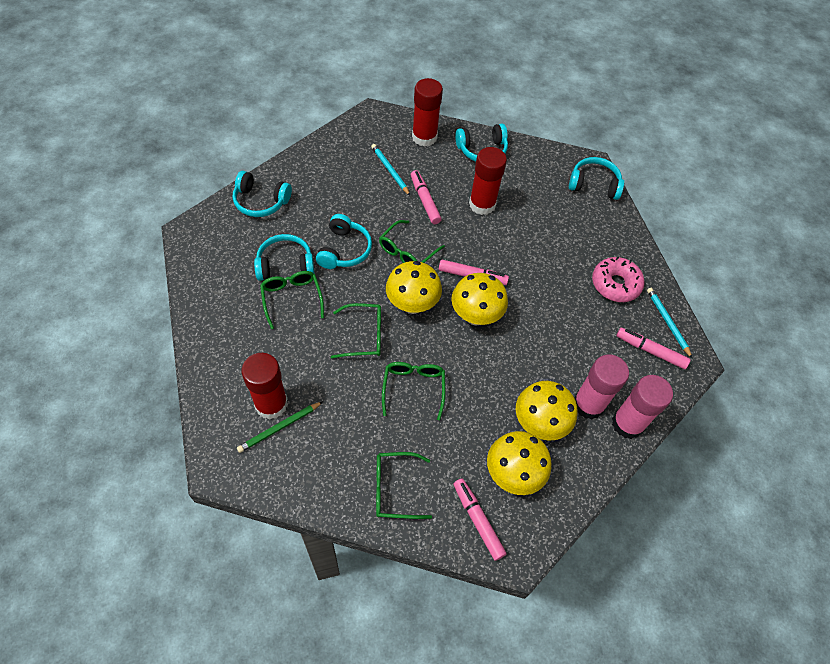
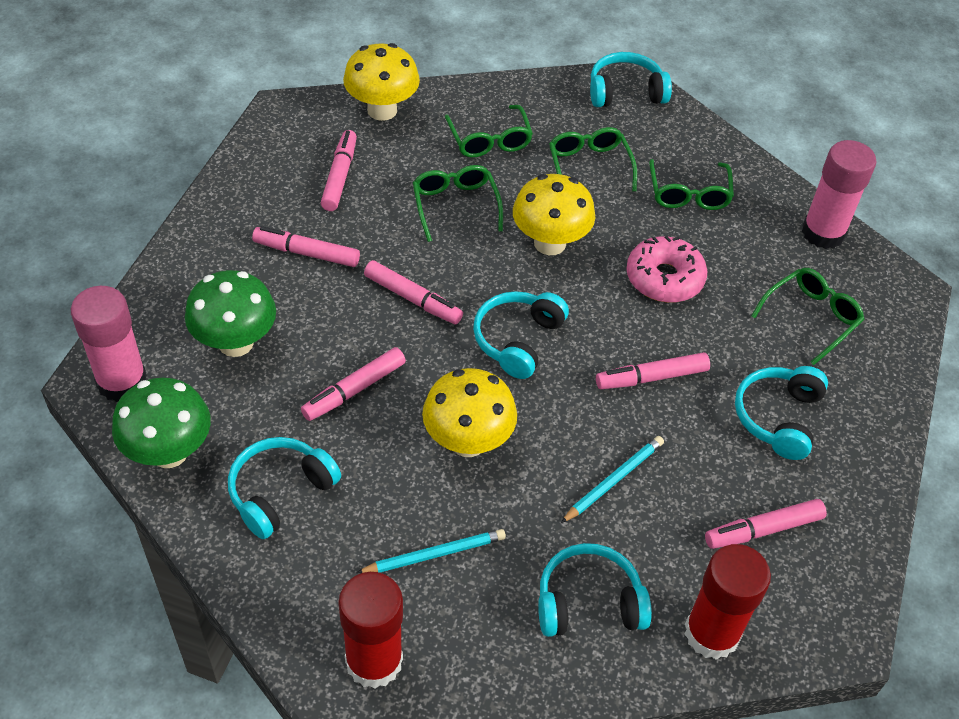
green mushroom: 0 -> 2
green pencil: 1 -> 0
pink marker: 4 -> 6
red glue stick: 3 -> 2
yellow mushroom: 4 -> 3

